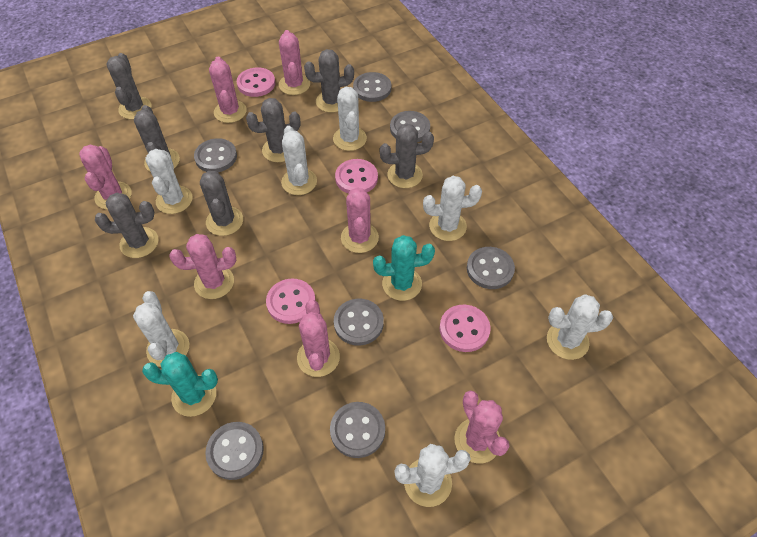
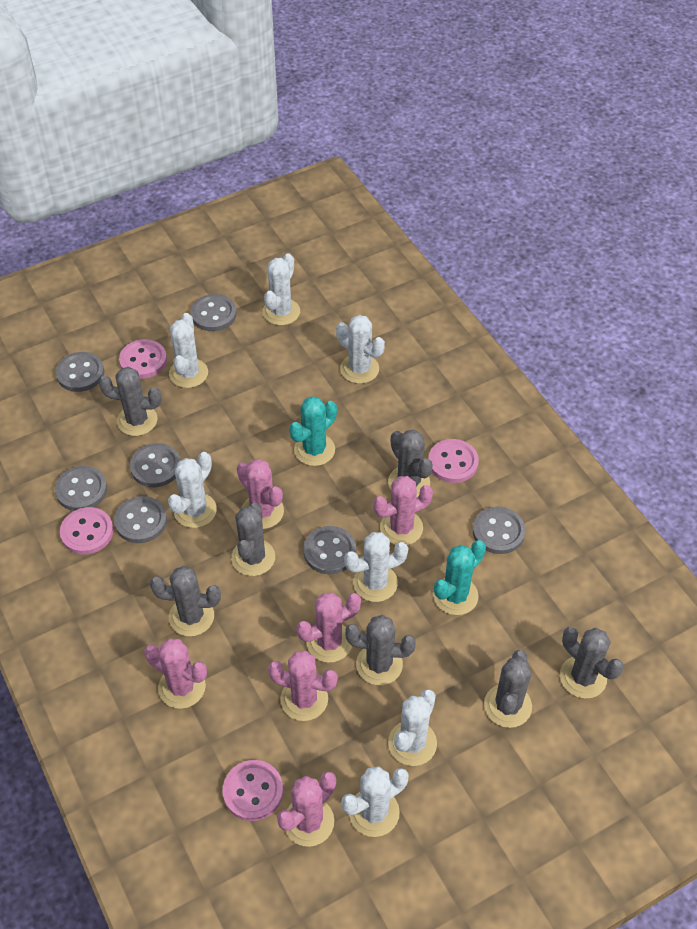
pink cactus: 7 -> 6

